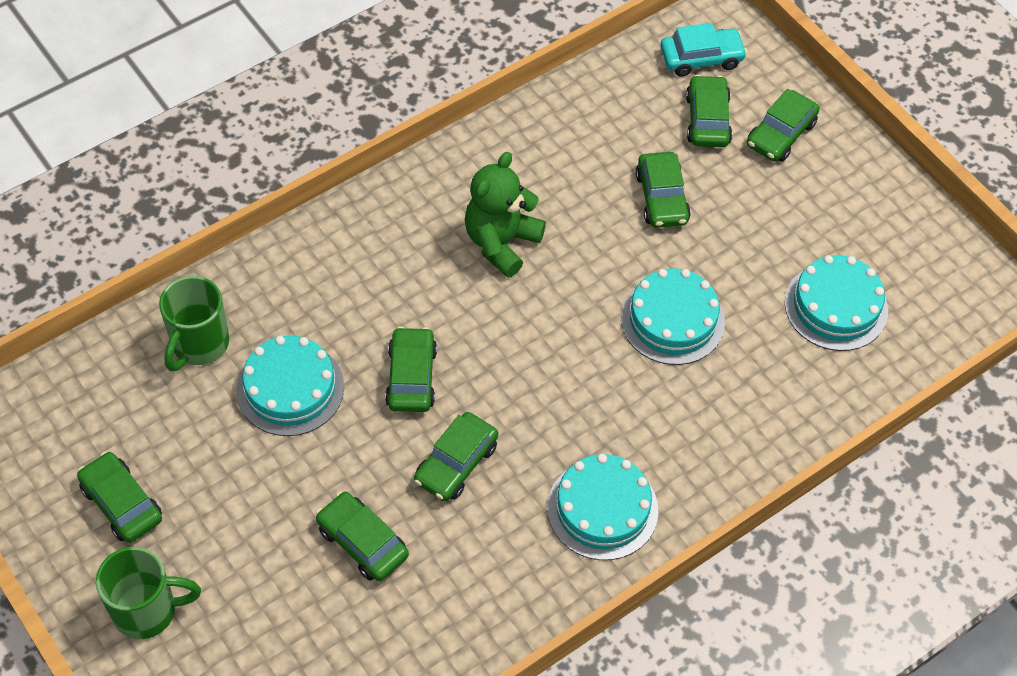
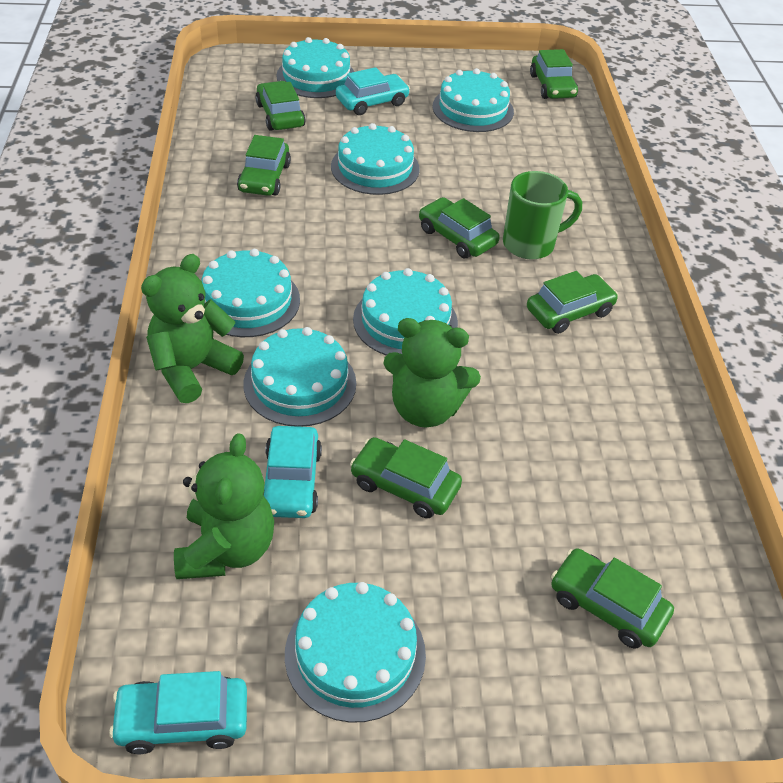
green mug: 2 -> 1
green teddy bear: 1 -> 3
turquoise cake: 4 -> 7
turquoise car: 1 -> 3

